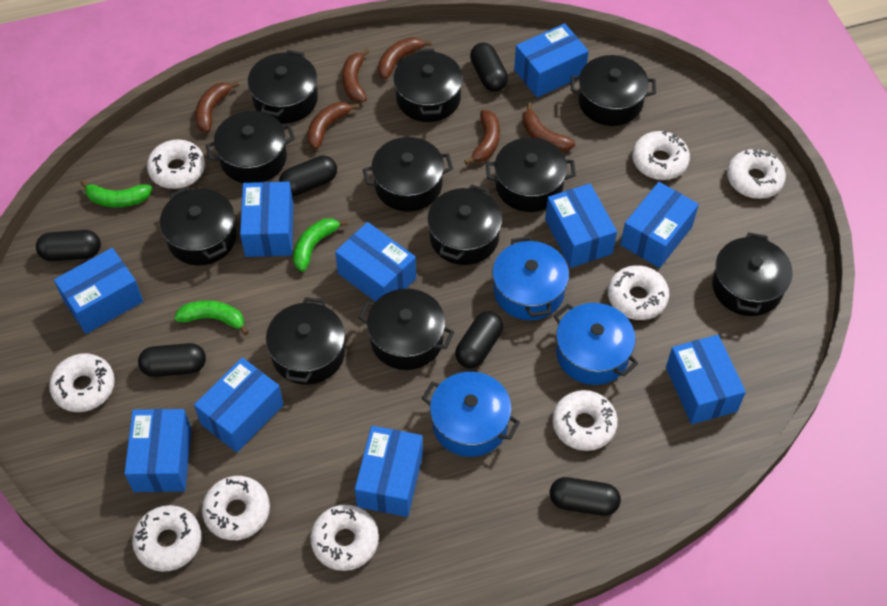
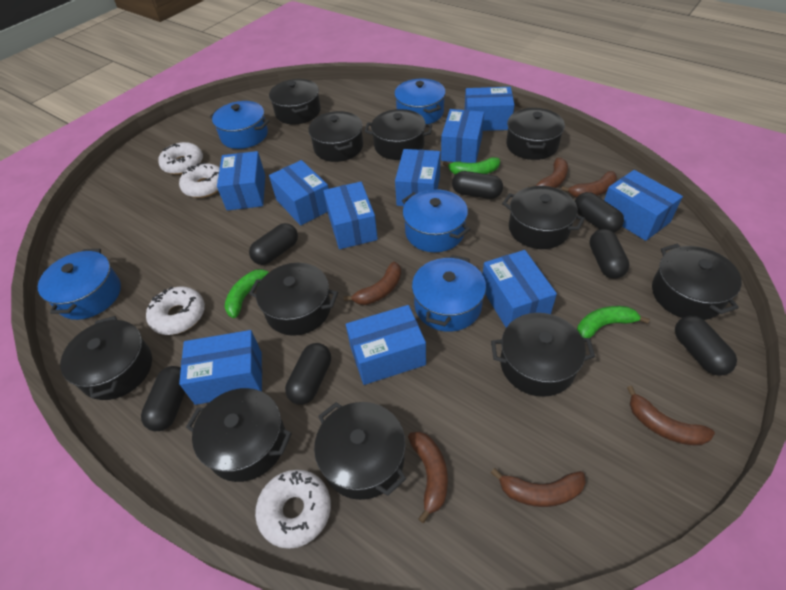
black capsule: 6 -> 7
blue pot: 3 -> 5
white donut: 9 -> 4

